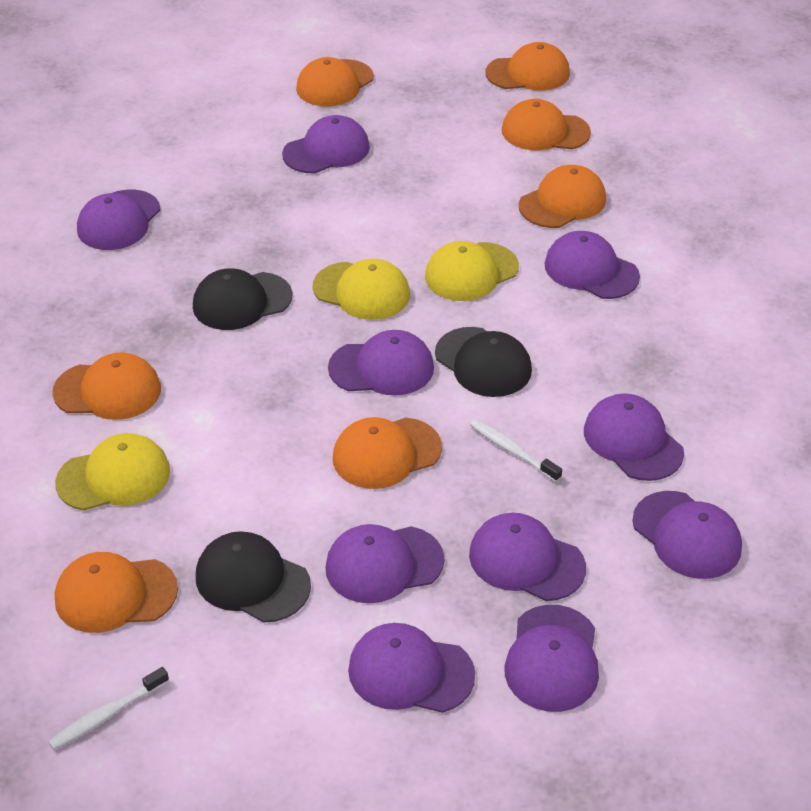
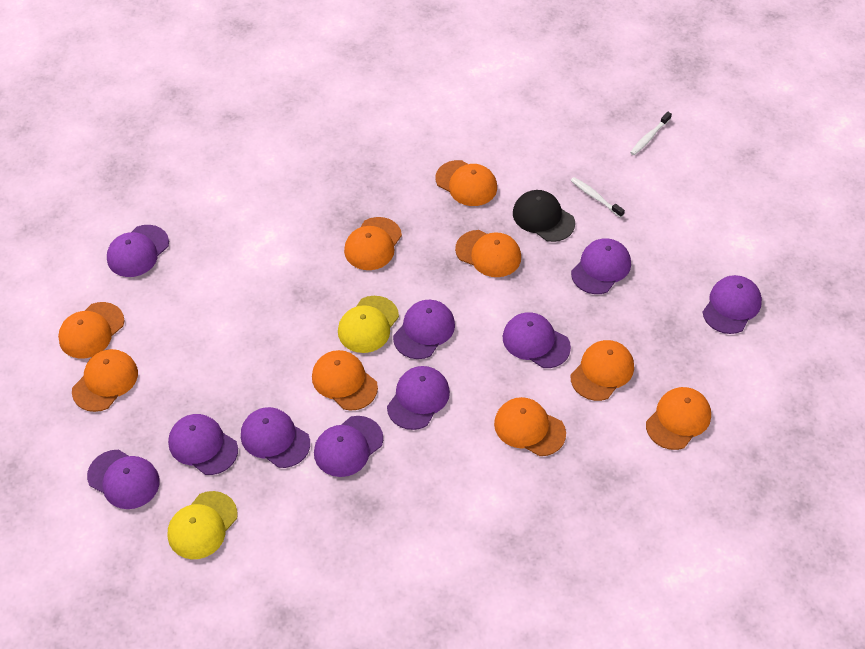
black cap: 3 -> 1
orange cap: 7 -> 9
yellow cap: 3 -> 2

